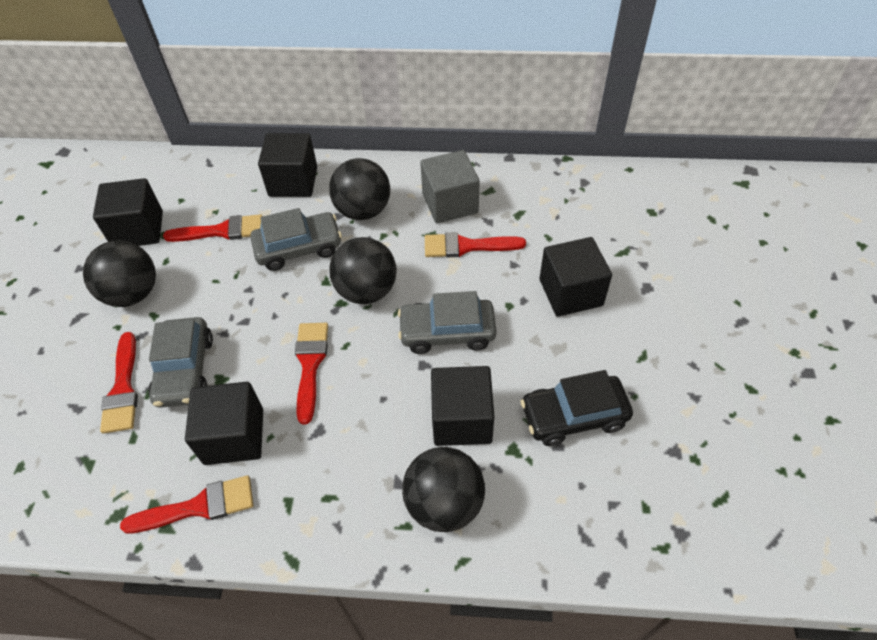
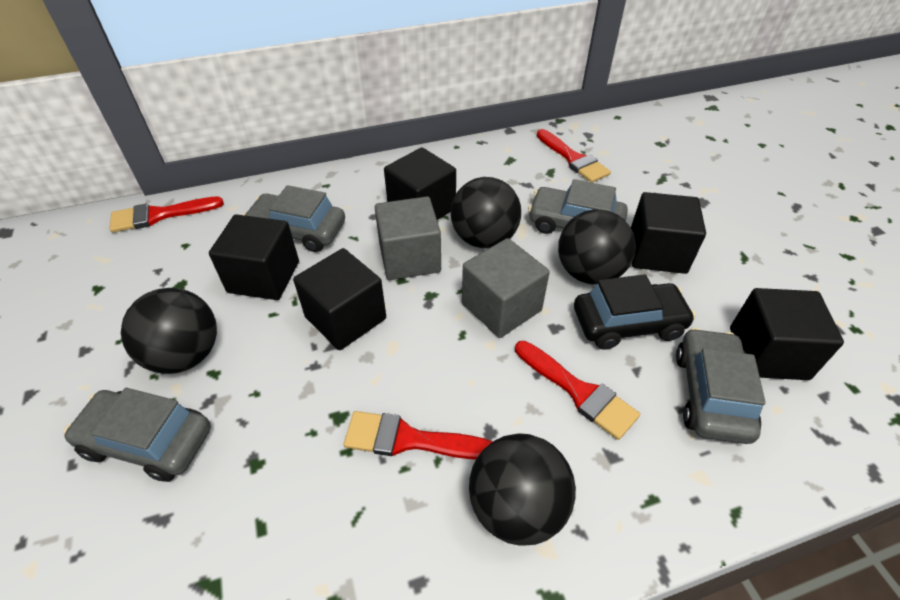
grey car: 3 -> 4
grey cube: 1 -> 2
red brush: 5 -> 4

